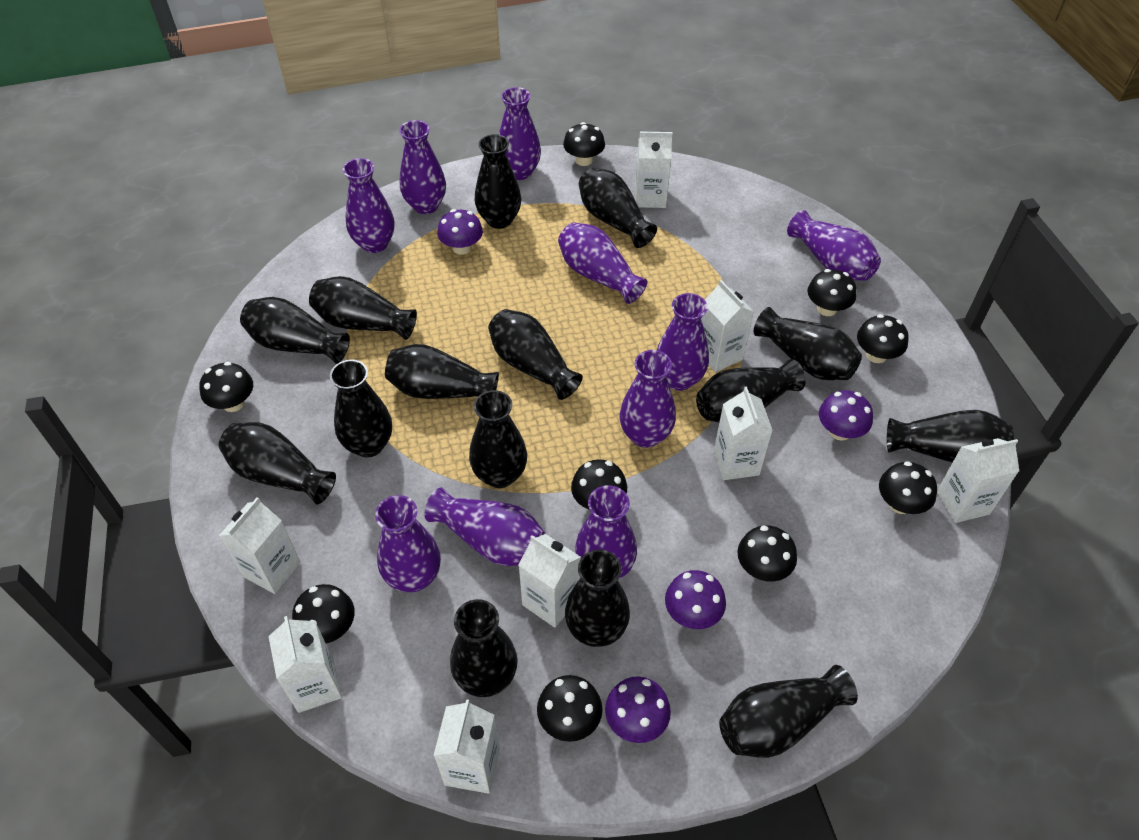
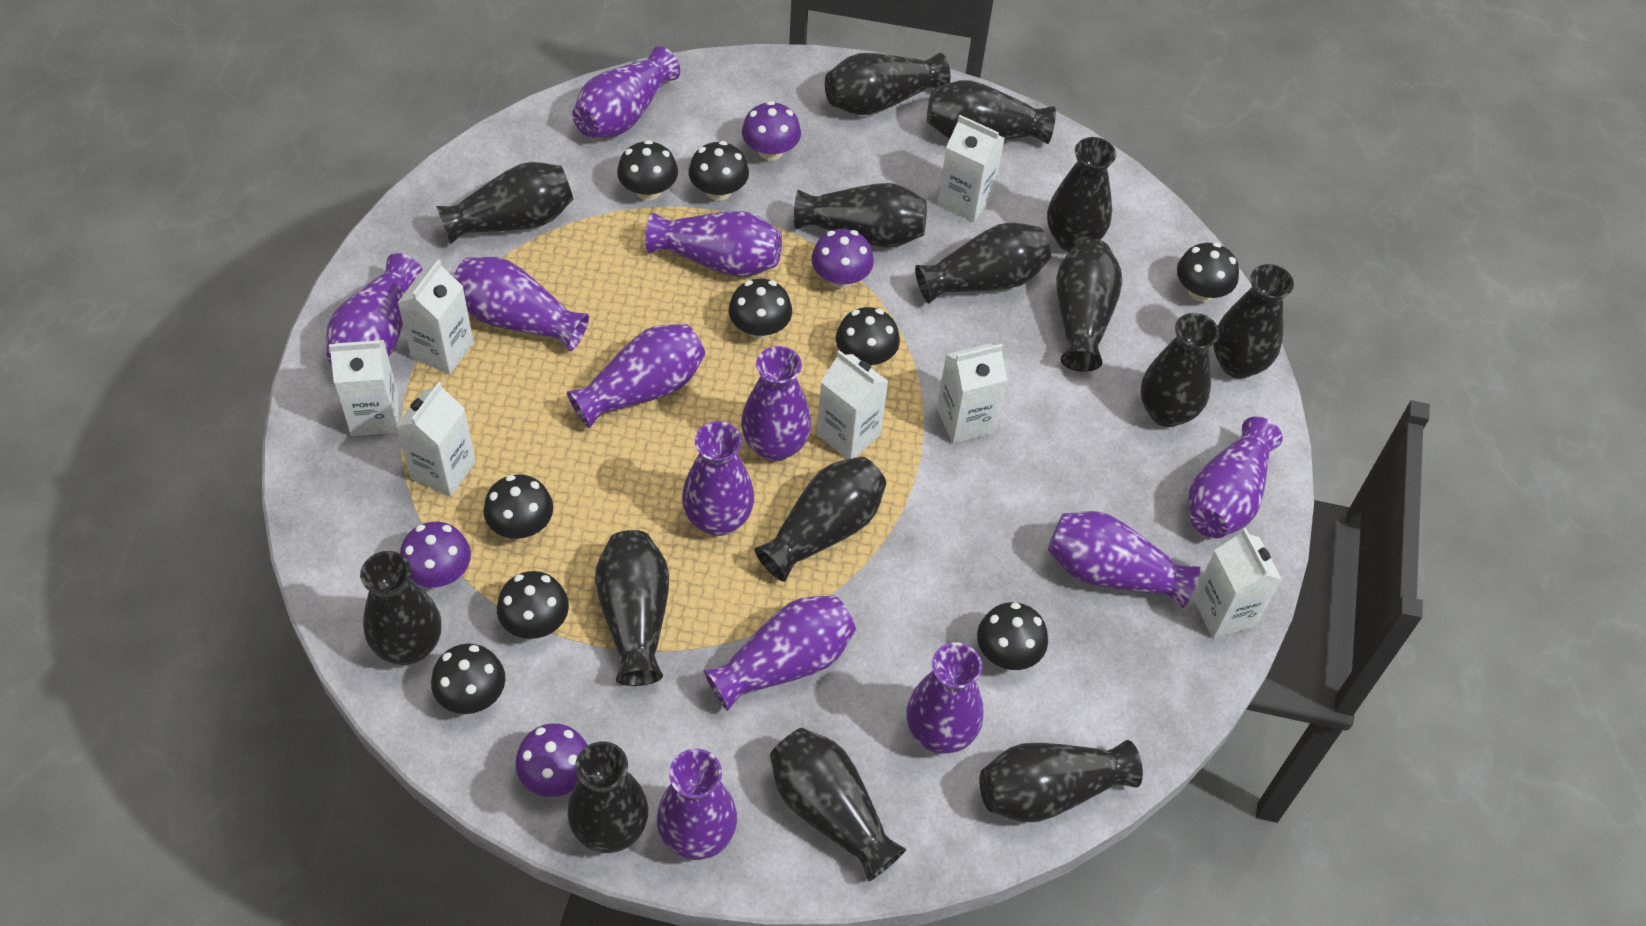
purple vase: 10 -> 12
white carton: 8 -> 7

